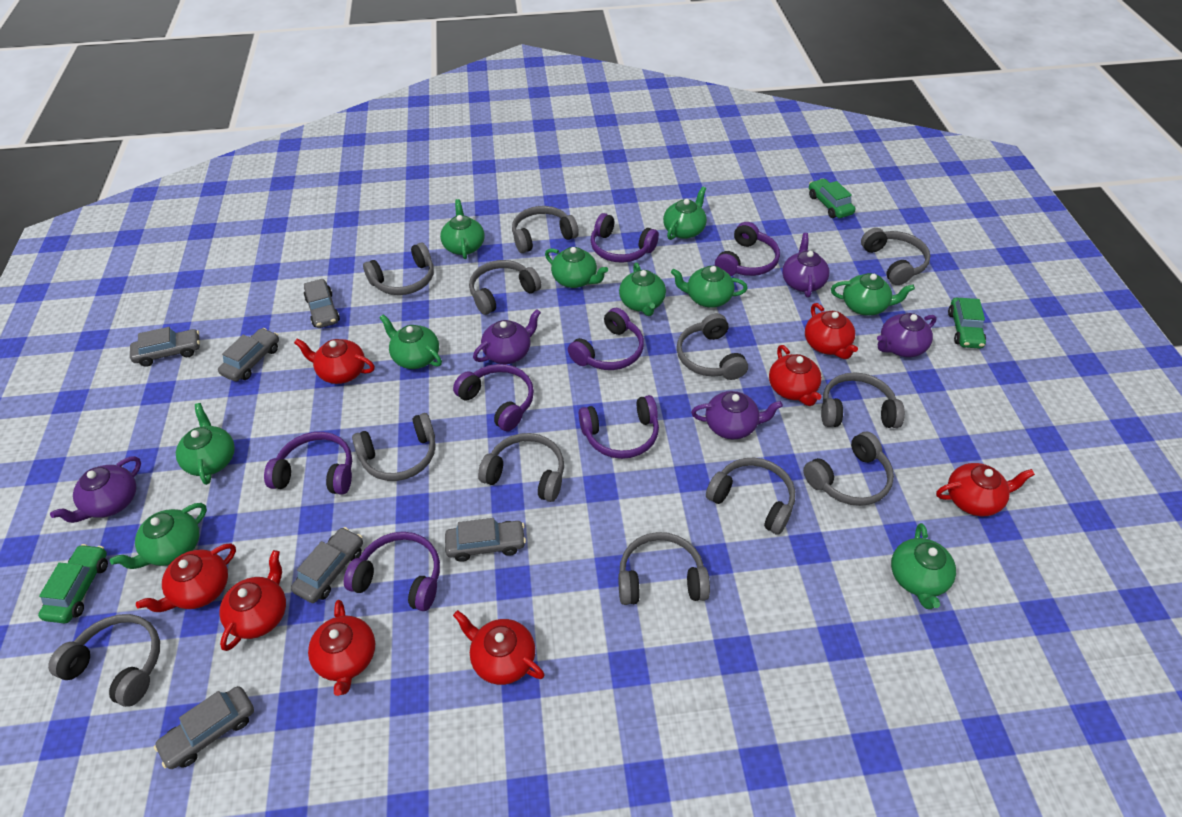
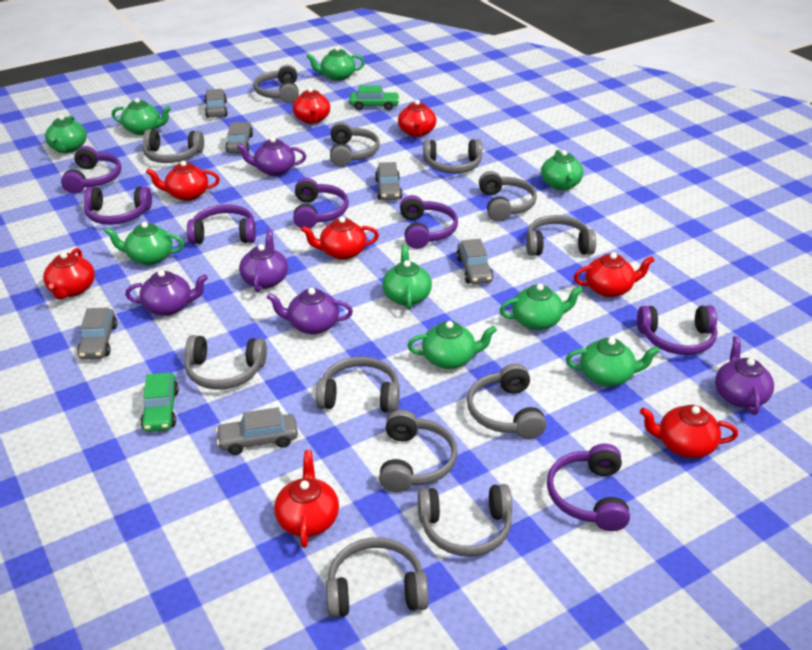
green car: 3 -> 2
green teapot: 10 -> 9

